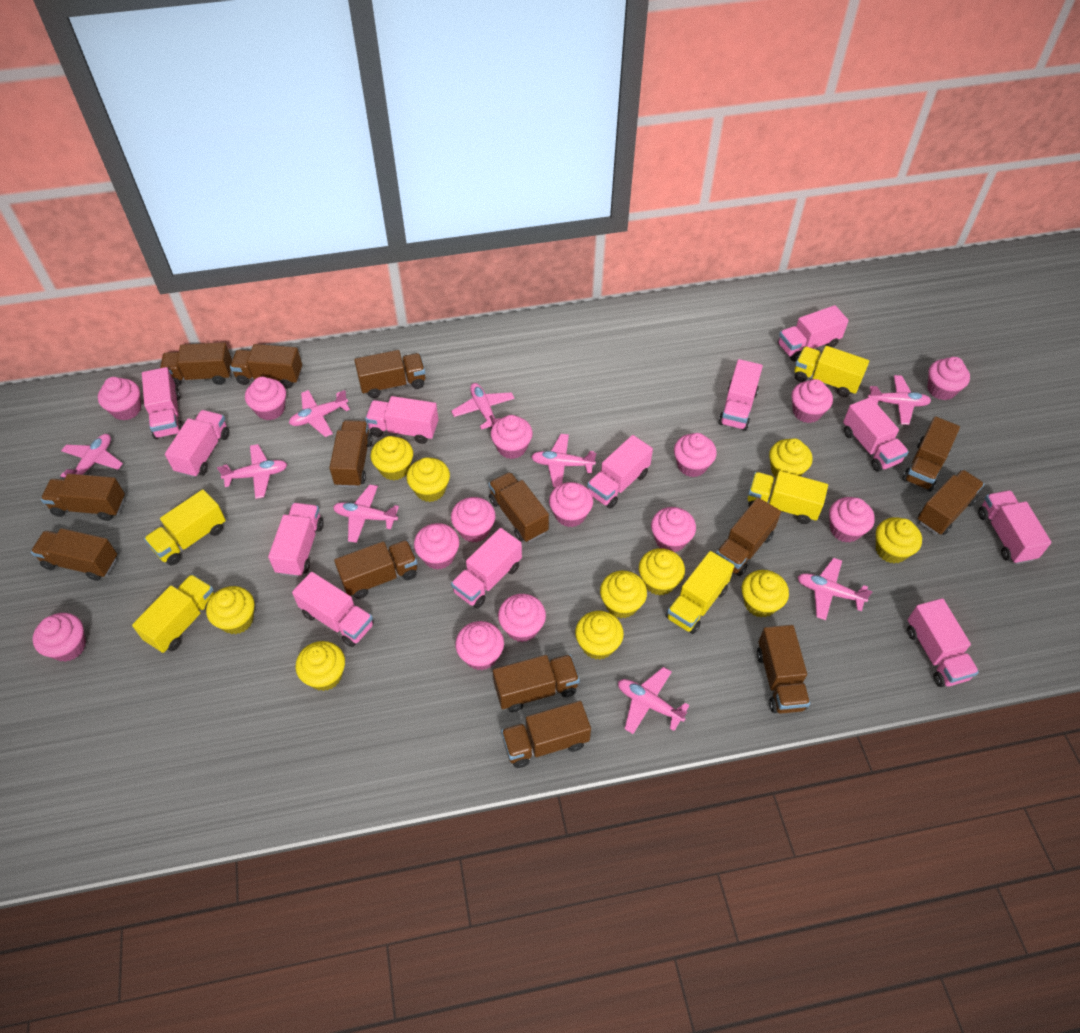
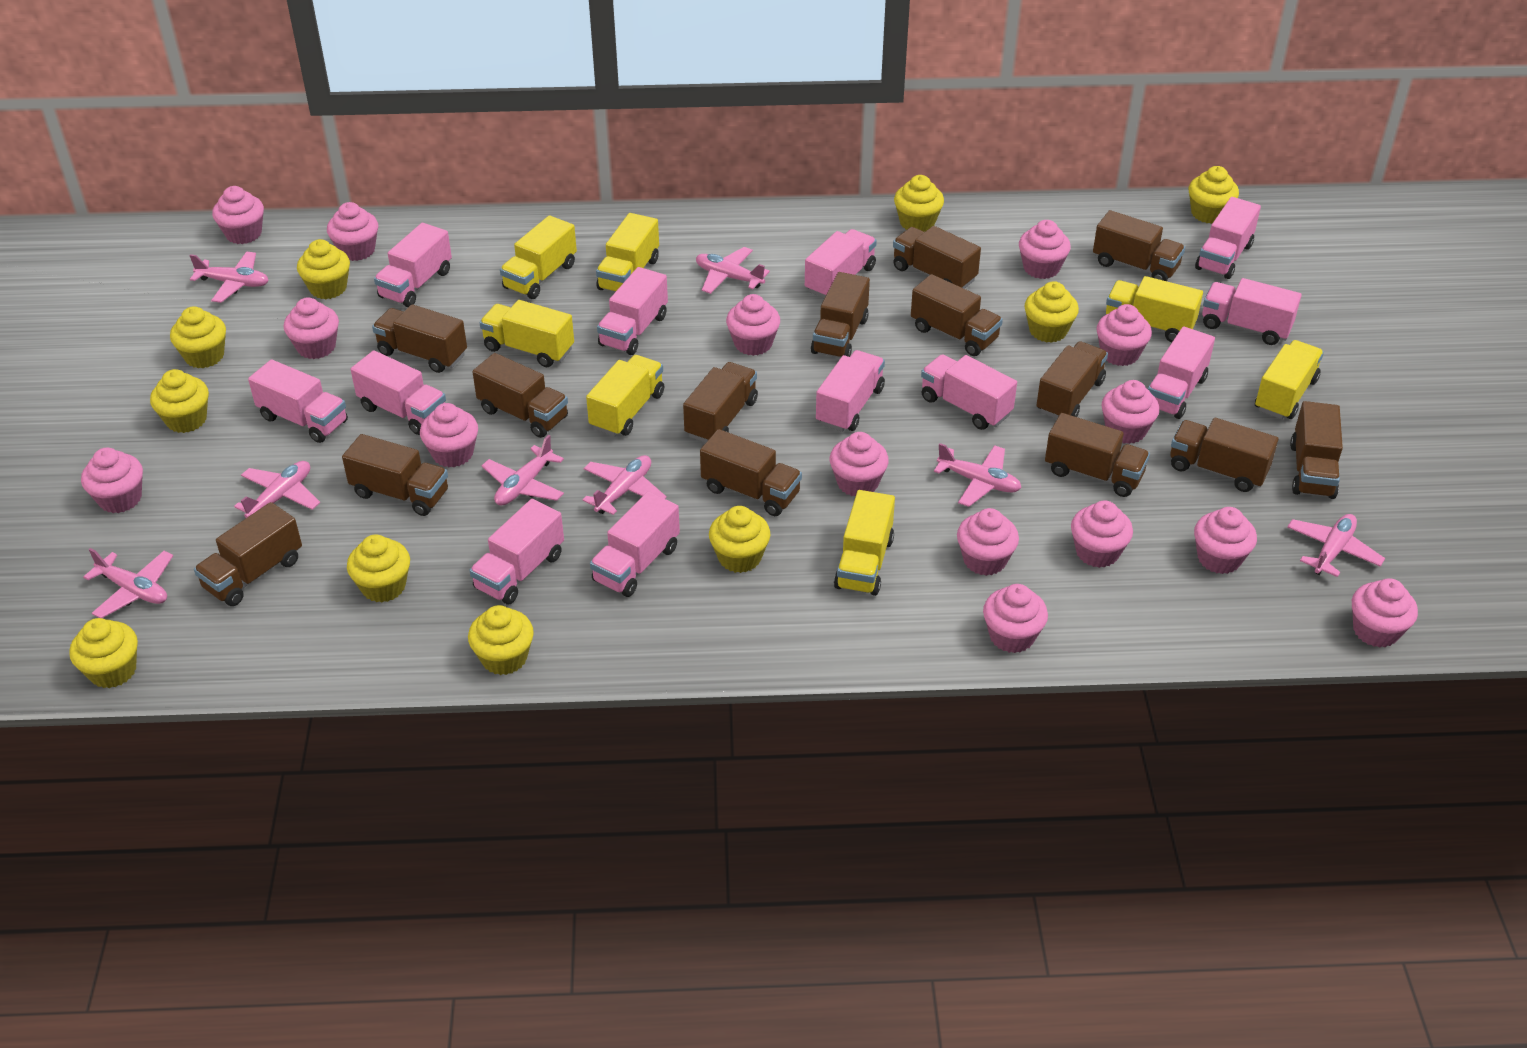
pink cupcake: 14 -> 15
pink plane: 9 -> 8
yellow truck: 5 -> 7

